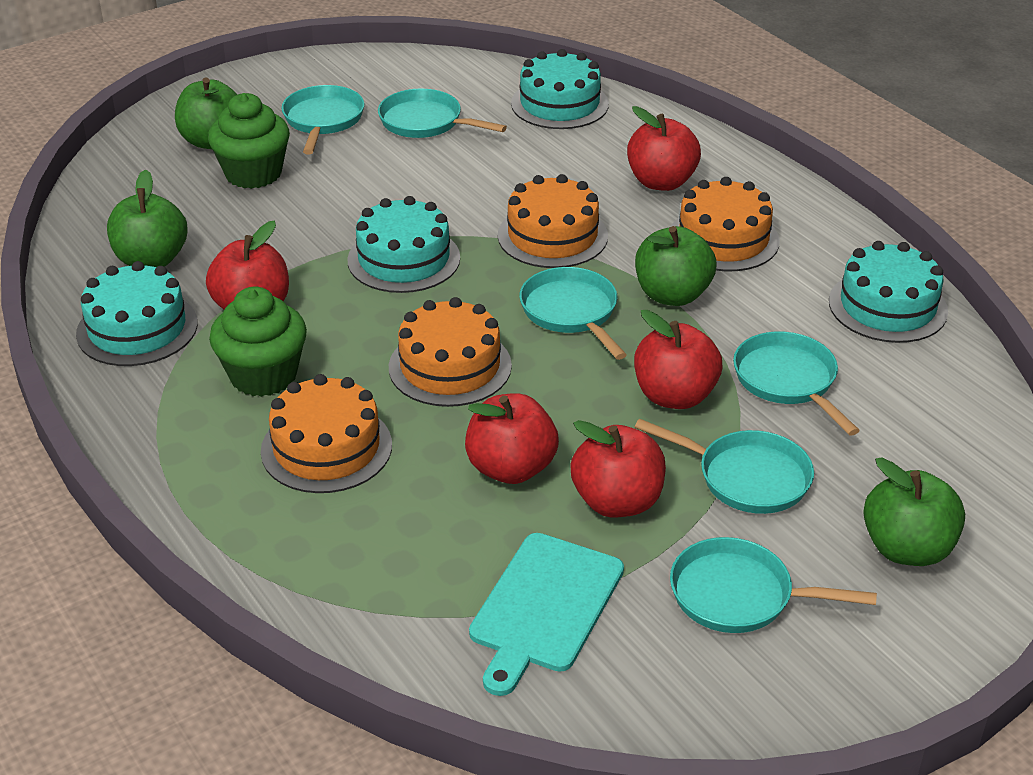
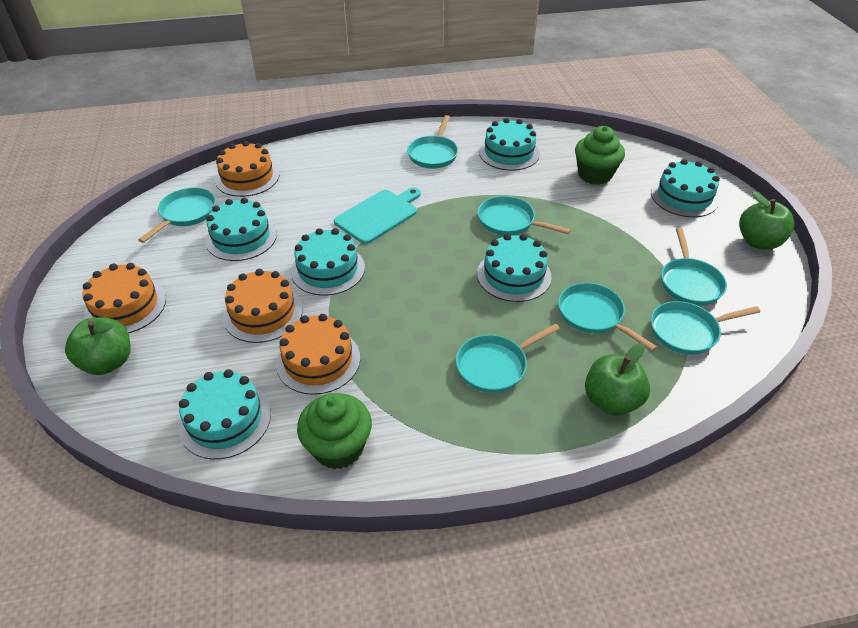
green apple: 4 -> 3
red apple: 5 -> 0
turquoise cake: 4 -> 6
turquoise pan: 6 -> 7

